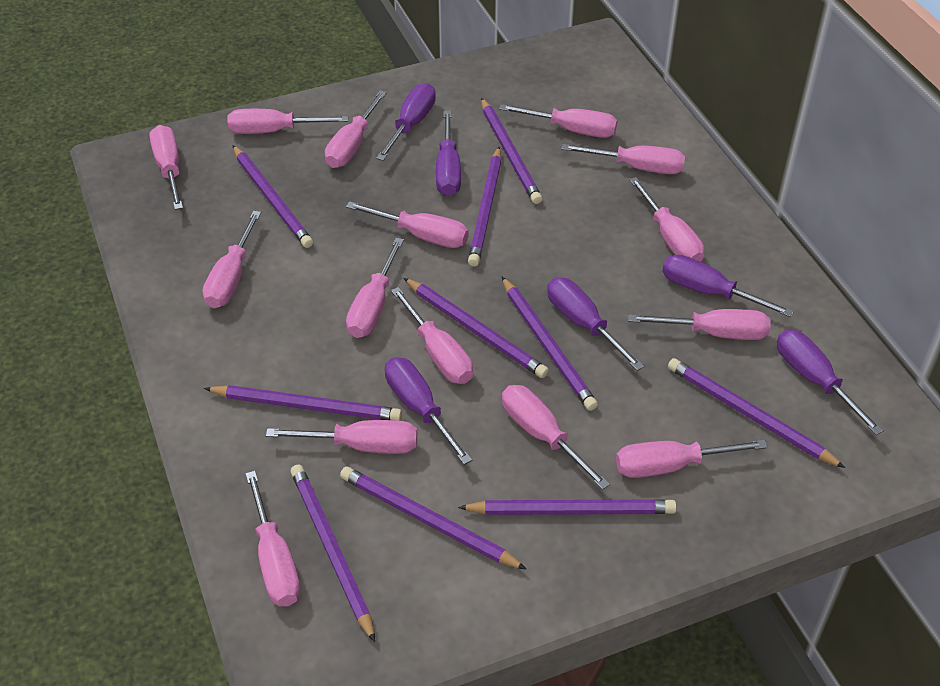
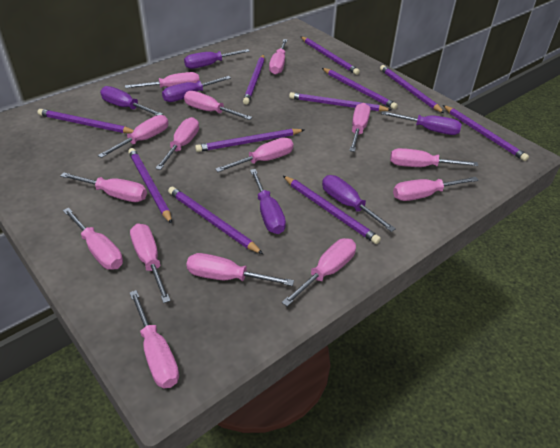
purple pencil: 10 -> 11

